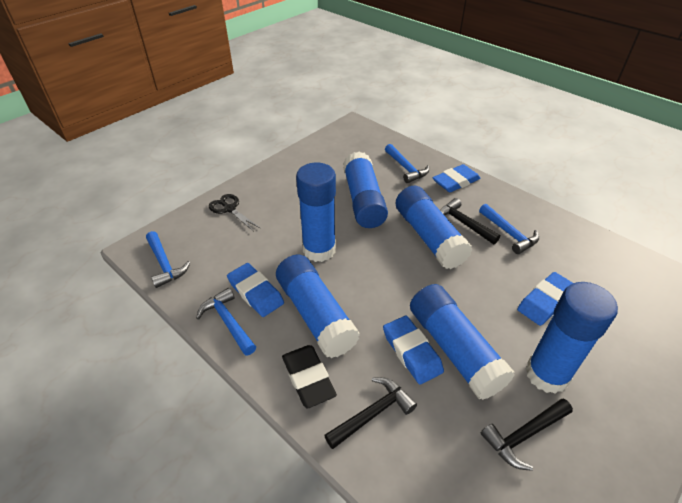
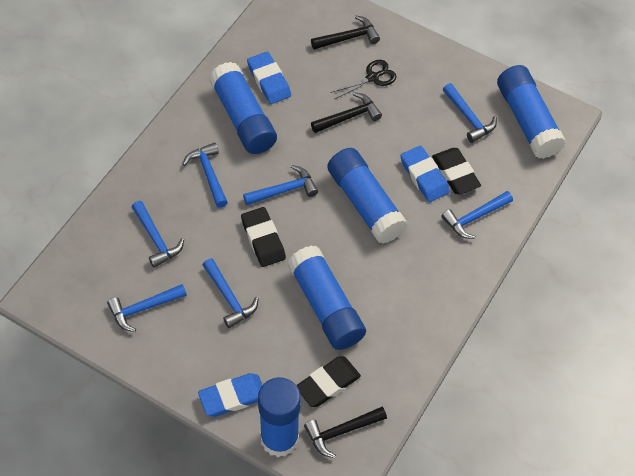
black eraser: 1 -> 3
blue eraser: 4 -> 3
blue glue stick: 6 -> 5
blue hammer: 4 -> 7

